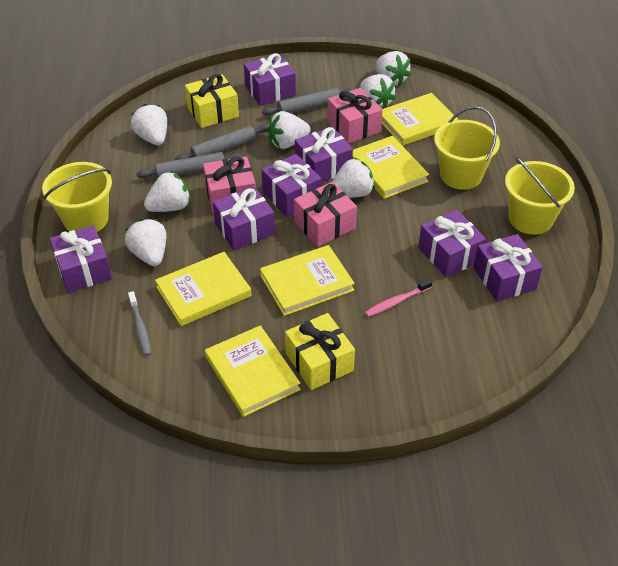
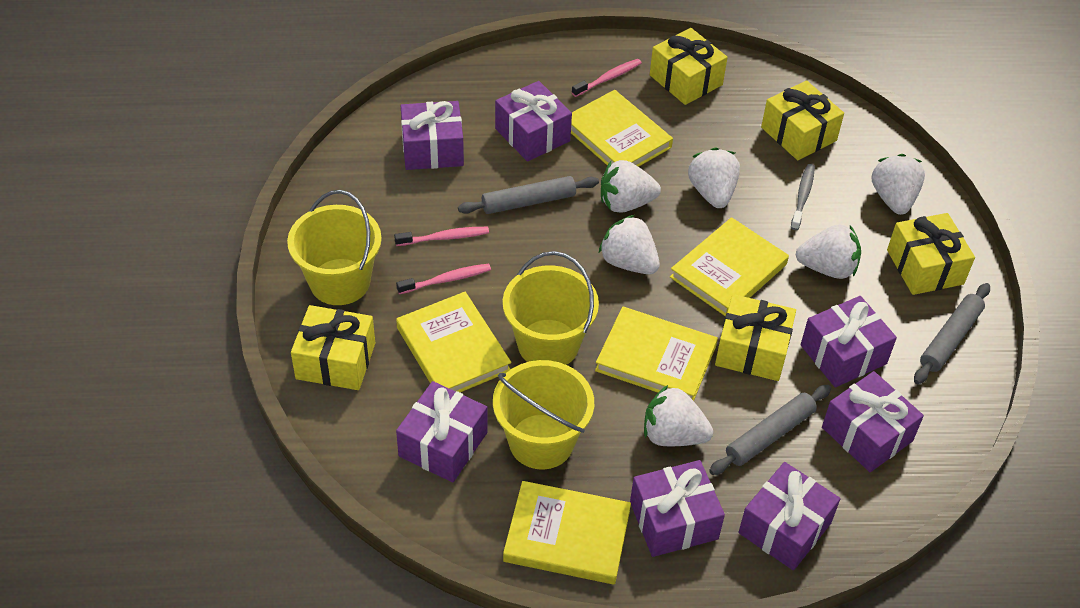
pink gift: 3 -> 0
pink toothbrush: 1 -> 3
white strawberry: 7 -> 6
yellow gift: 2 -> 5

